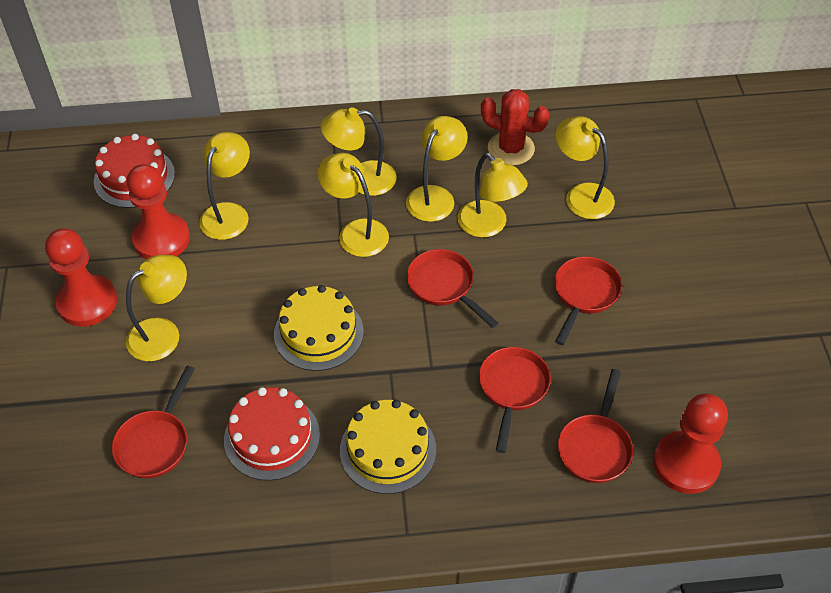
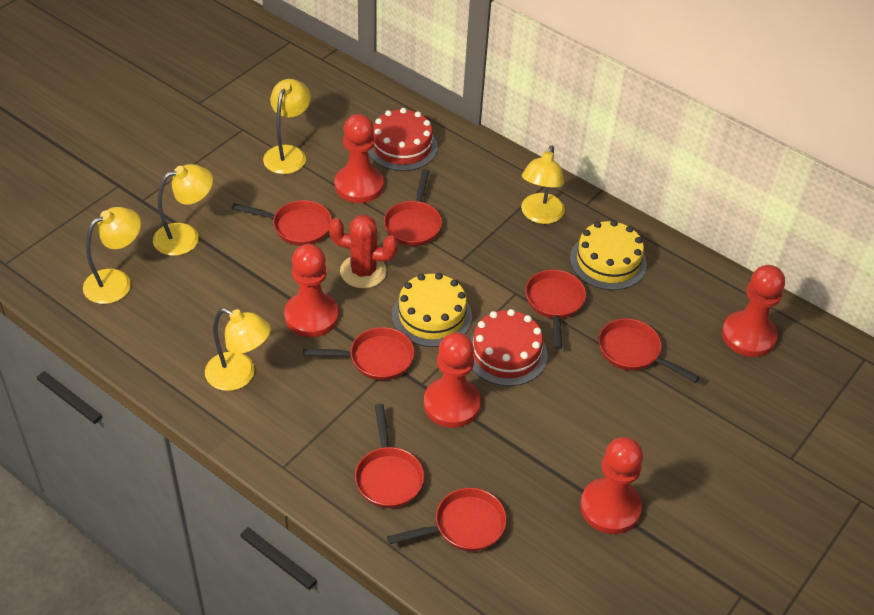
red pan: 5 -> 7
red pawn: 3 -> 5
yellow lamp: 7 -> 5

